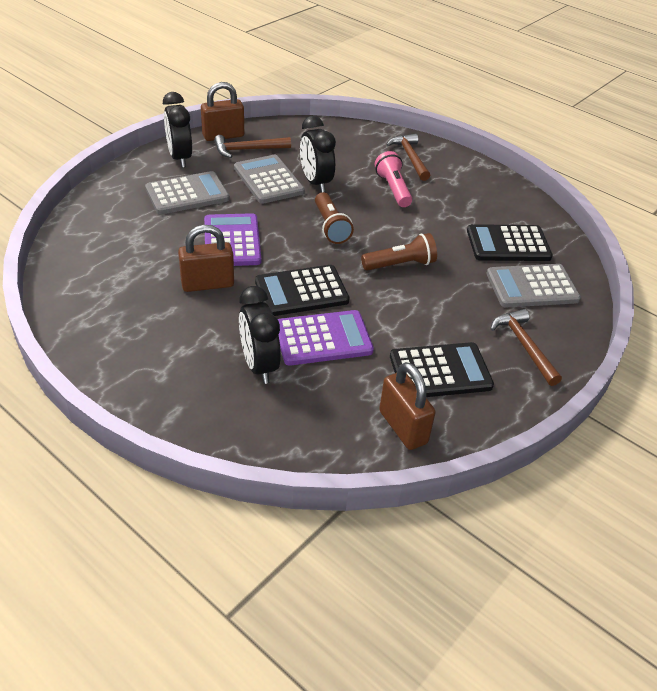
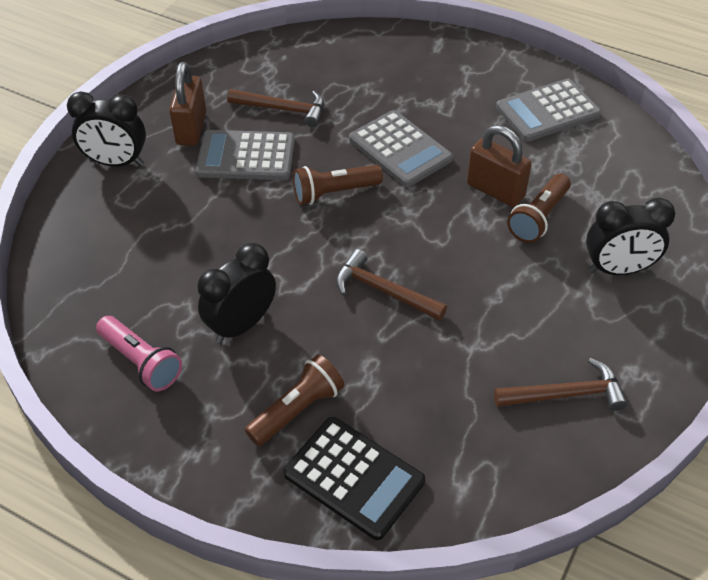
black calculator: 3 -> 1
brown flashlight: 2 -> 3
brown padlock: 3 -> 2
purple calculator: 2 -> 0

